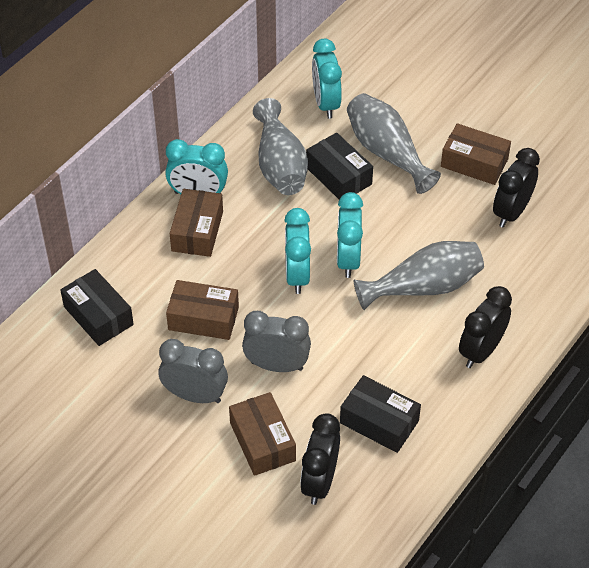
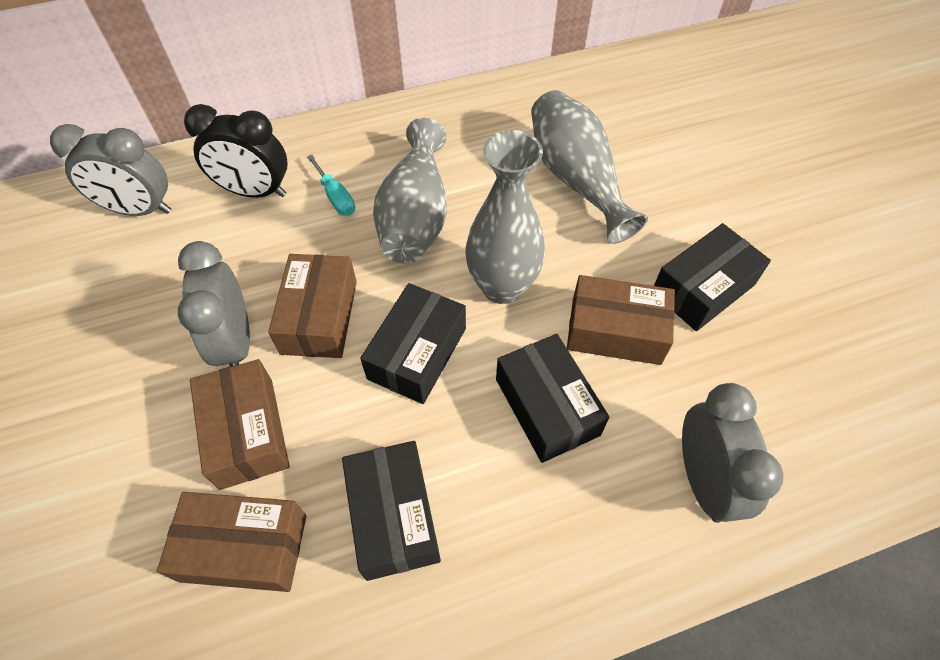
black box: 3 -> 4
black clock: 3 -> 1
grey clock: 2 -> 3
turquoise clock: 4 -> 0
turquoise screwdriver: 0 -> 1

